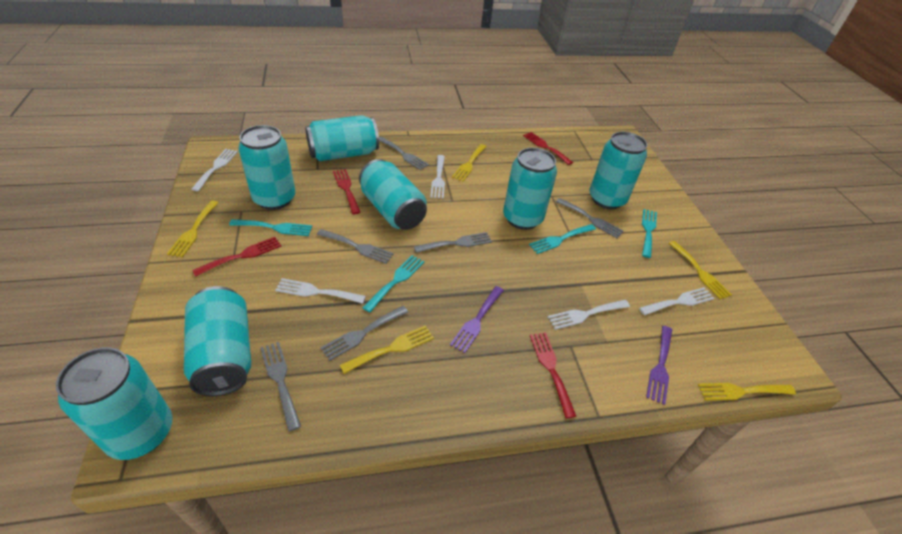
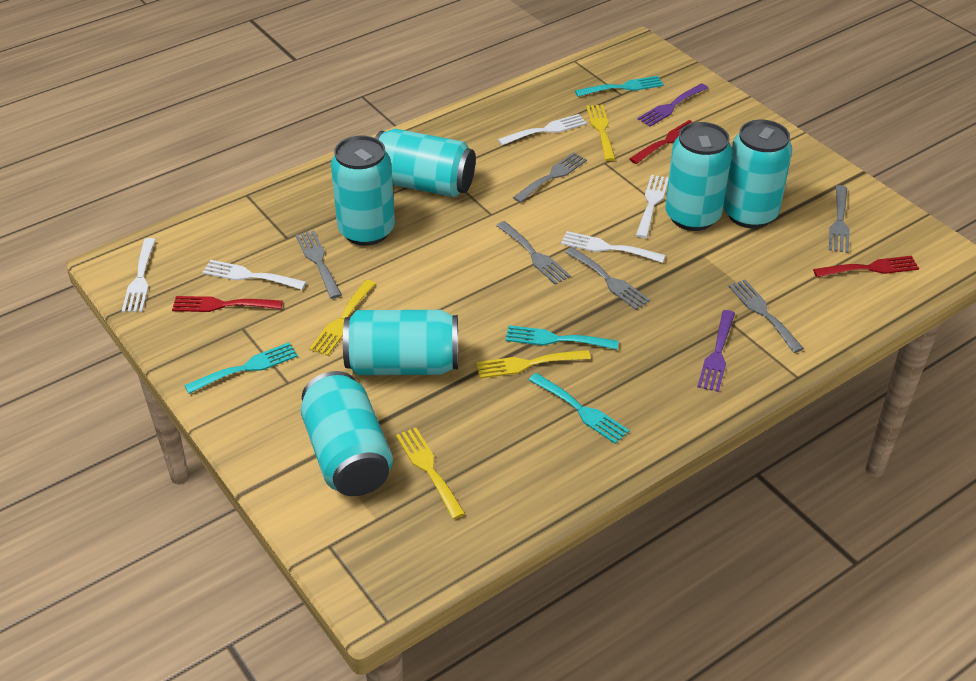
red fork: 4 -> 3
turquoise can: 7 -> 6
yellow fork: 5 -> 4

